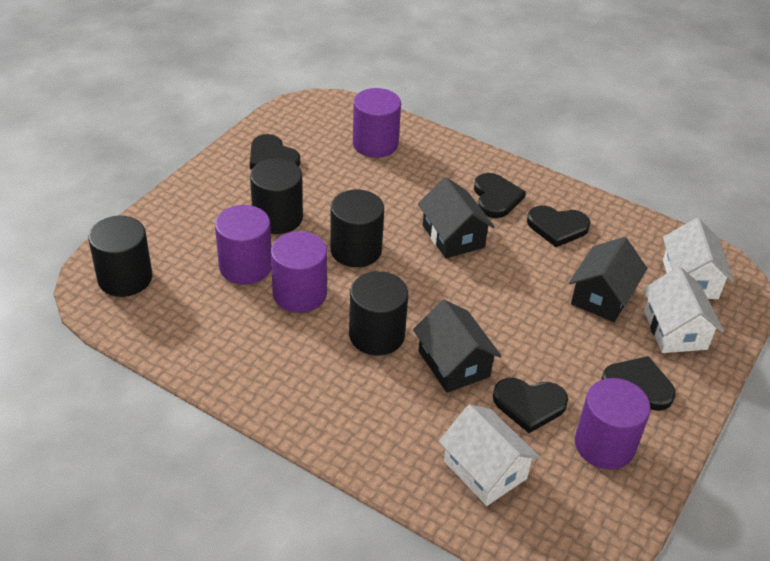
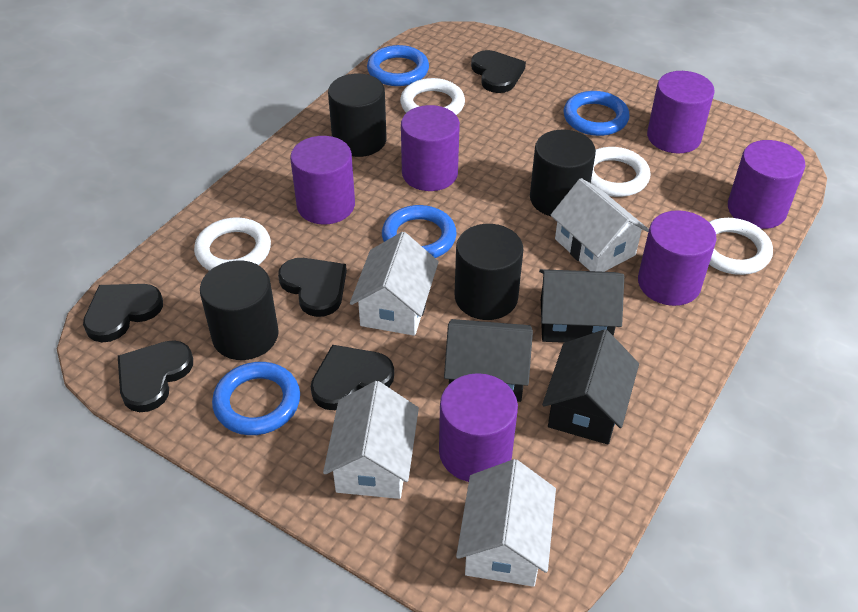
blue ring: 0 -> 4
purple cylinder: 4 -> 6
white house: 3 -> 4
white ring: 0 -> 4

